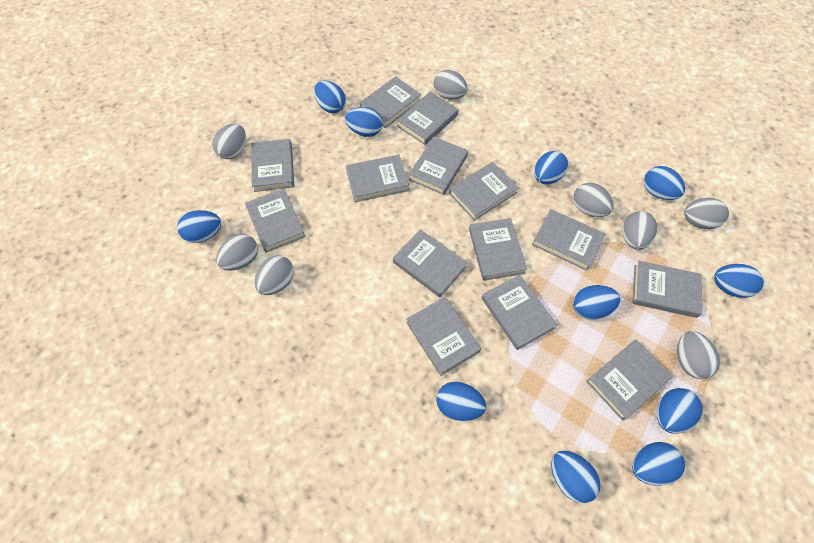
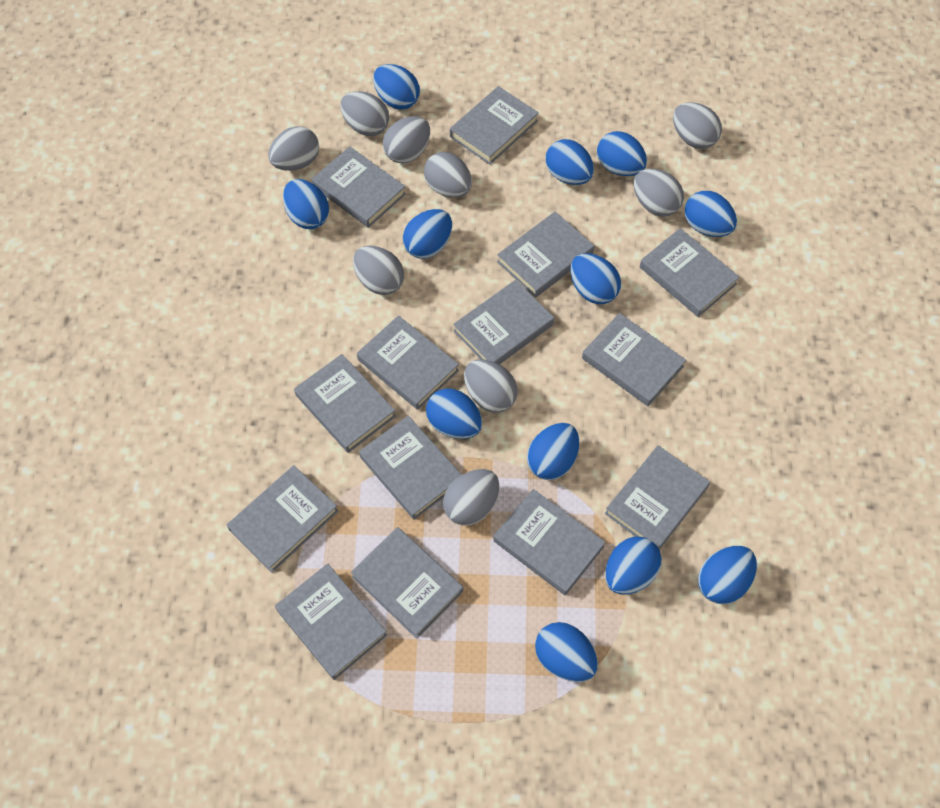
blue egg: 11 -> 12
grey egg: 8 -> 9

